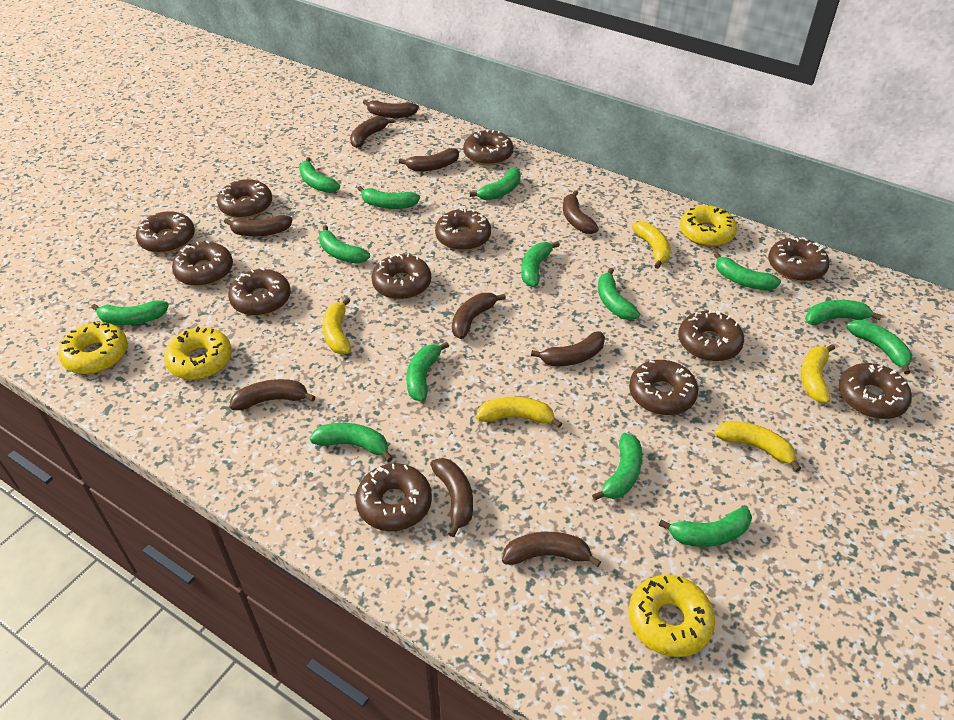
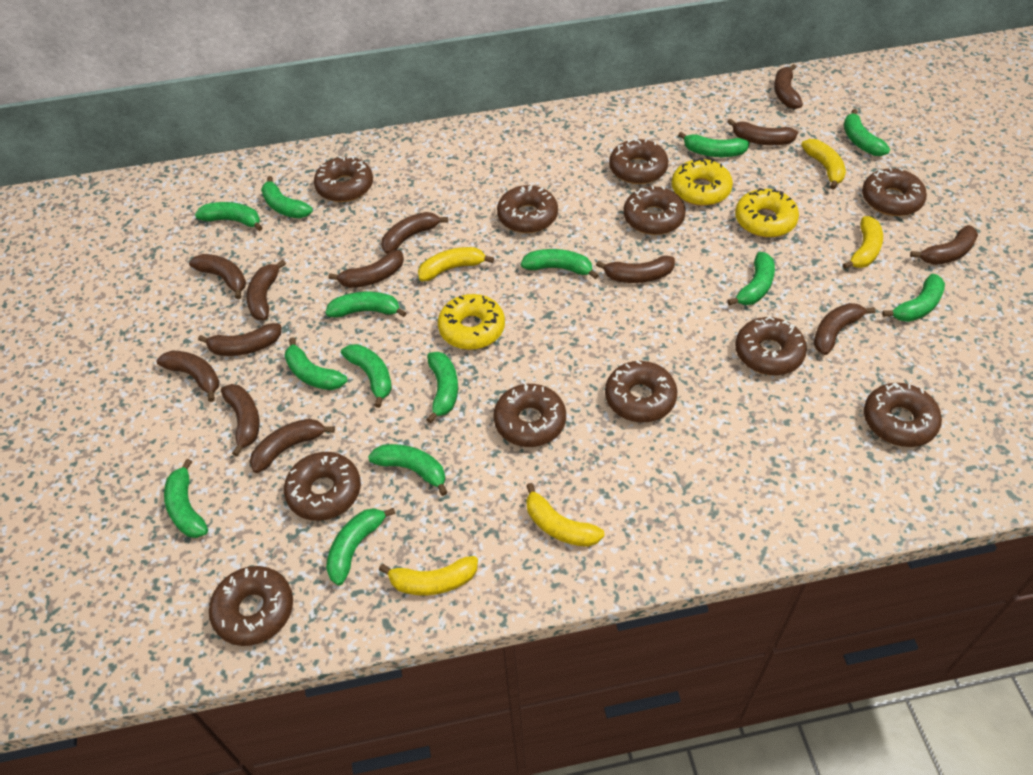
brown banana: 10 -> 13
brown donut: 12 -> 11
yellow donut: 4 -> 3

